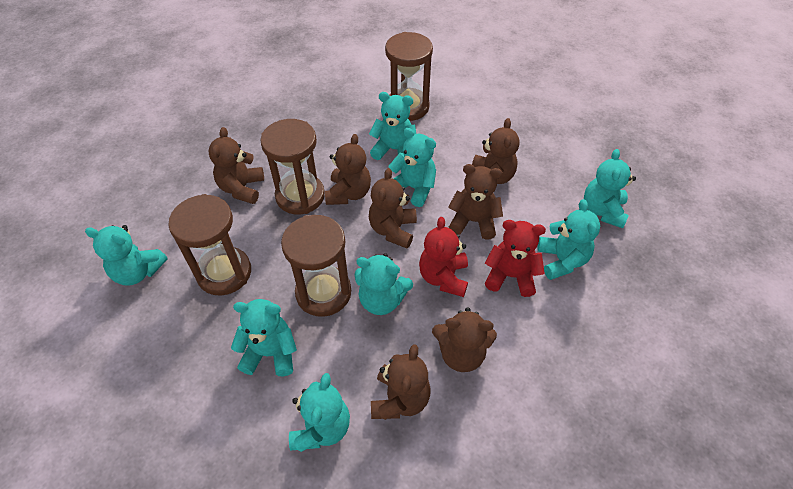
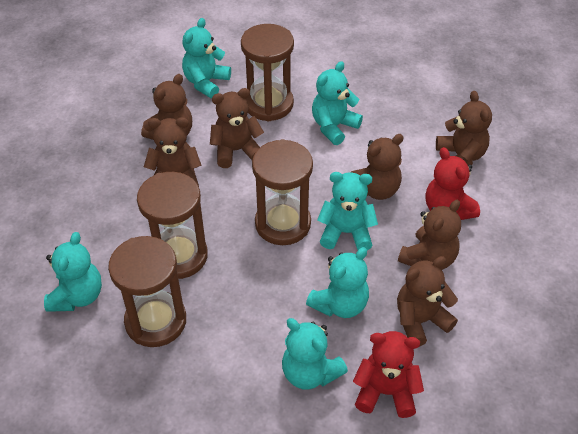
turquoise teddy bear: 8 -> 6

